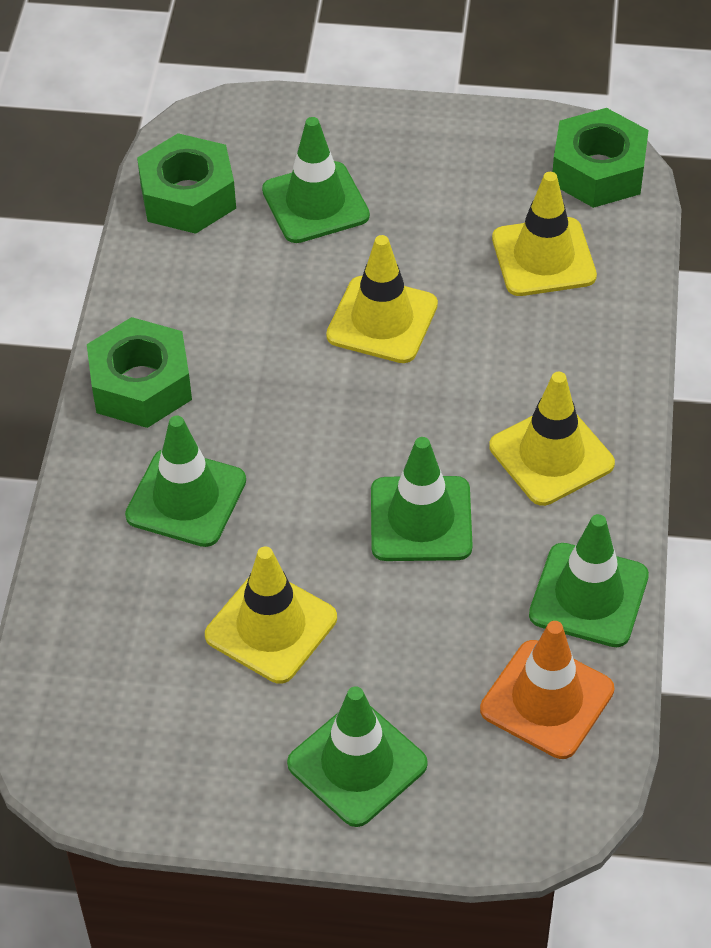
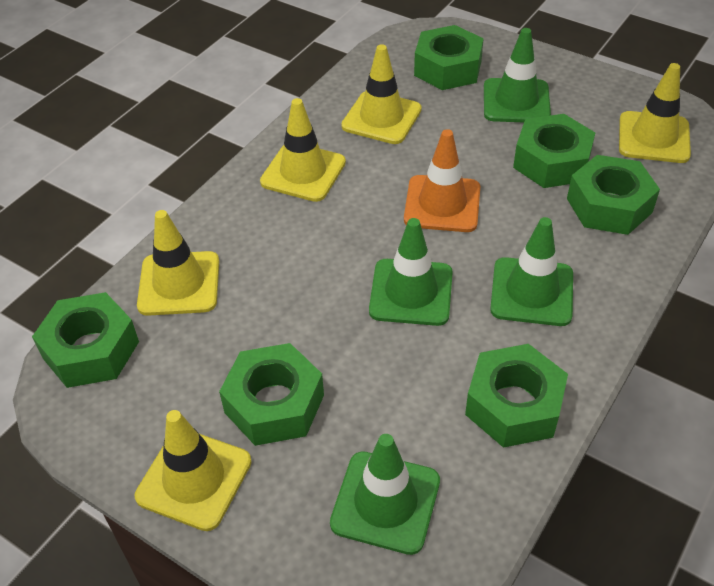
green nut: 3 -> 6
green traffic cone: 5 -> 4
yellow traffic cone: 4 -> 5

